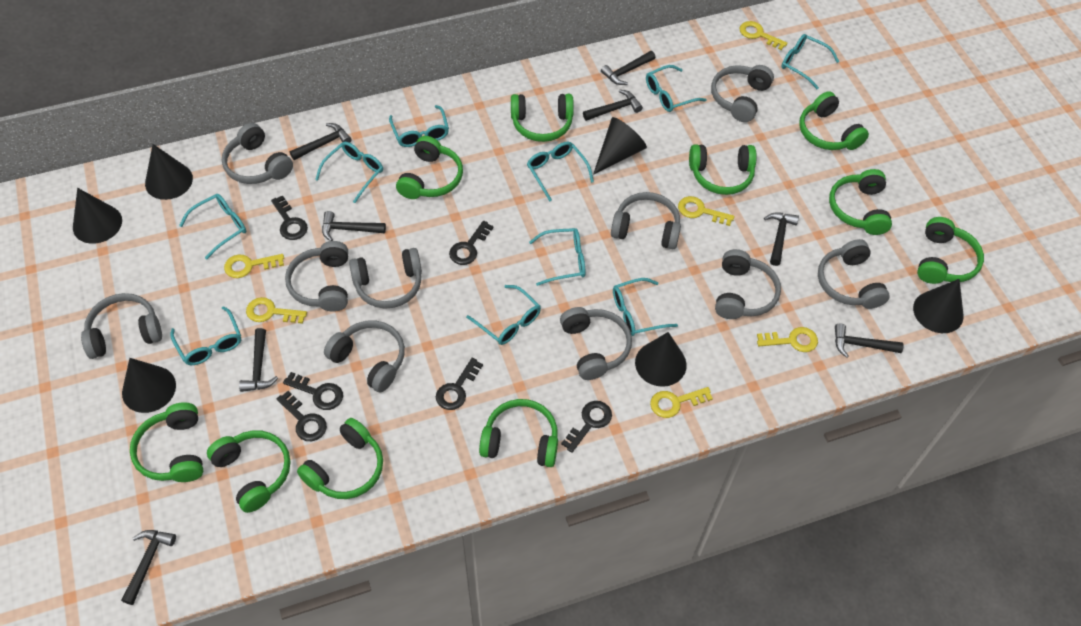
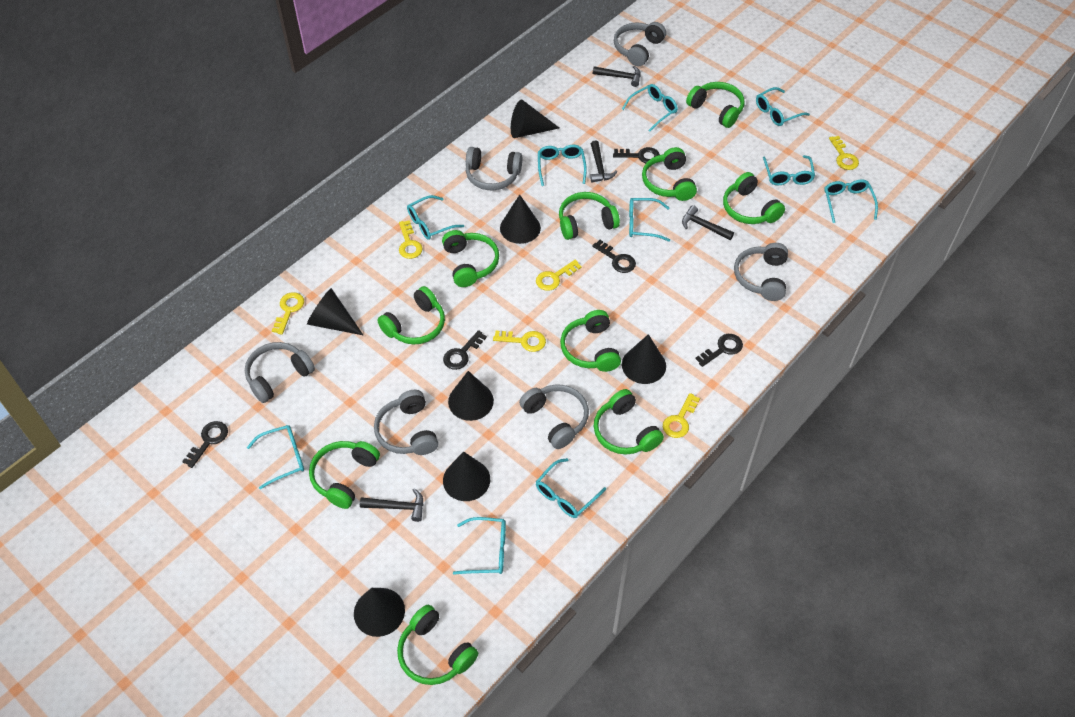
black cone: 6 -> 7
black hammer: 8 -> 4
black key: 6 -> 5
grey headphones: 10 -> 6

